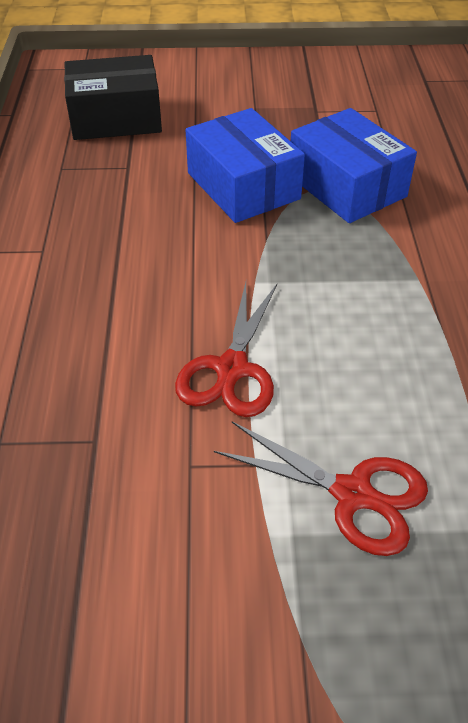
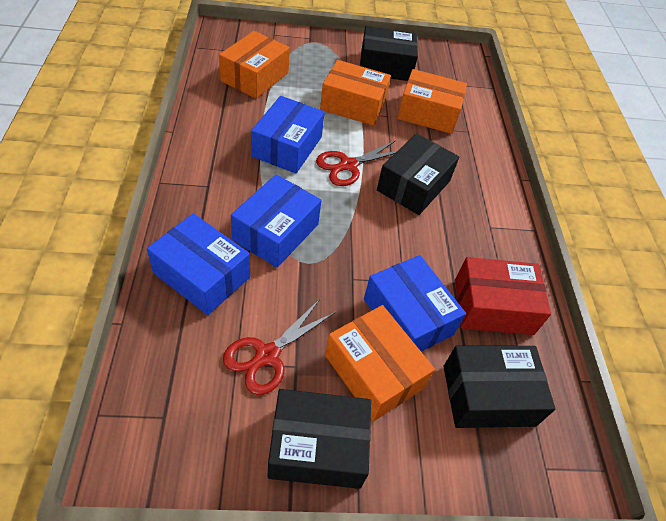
black box: 1 -> 4
blue box: 2 -> 4
orange box: 0 -> 4
red box: 0 -> 1

